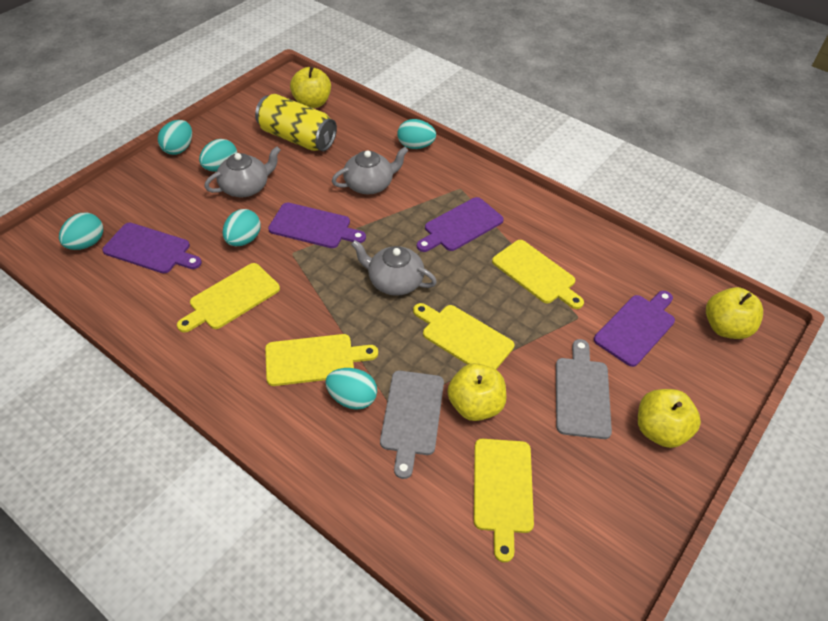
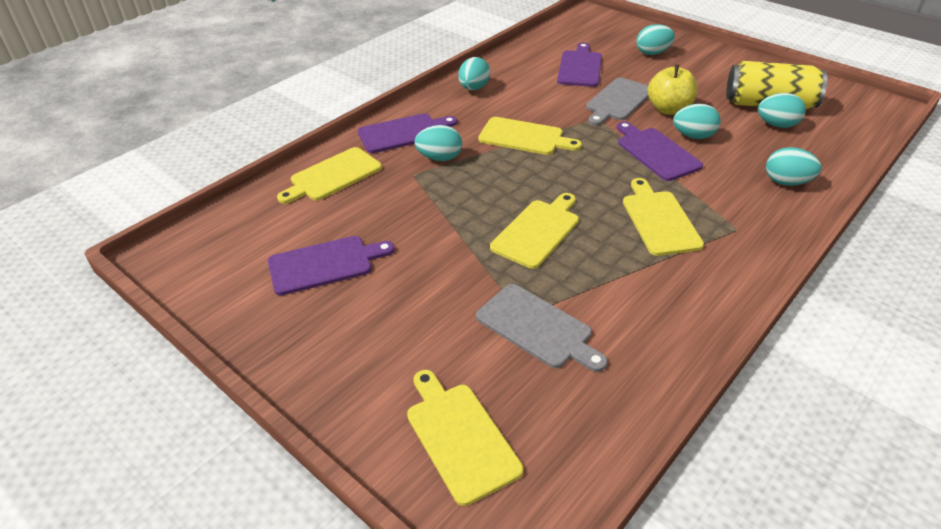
grey teapot: 3 -> 0
yellow apple: 4 -> 1

